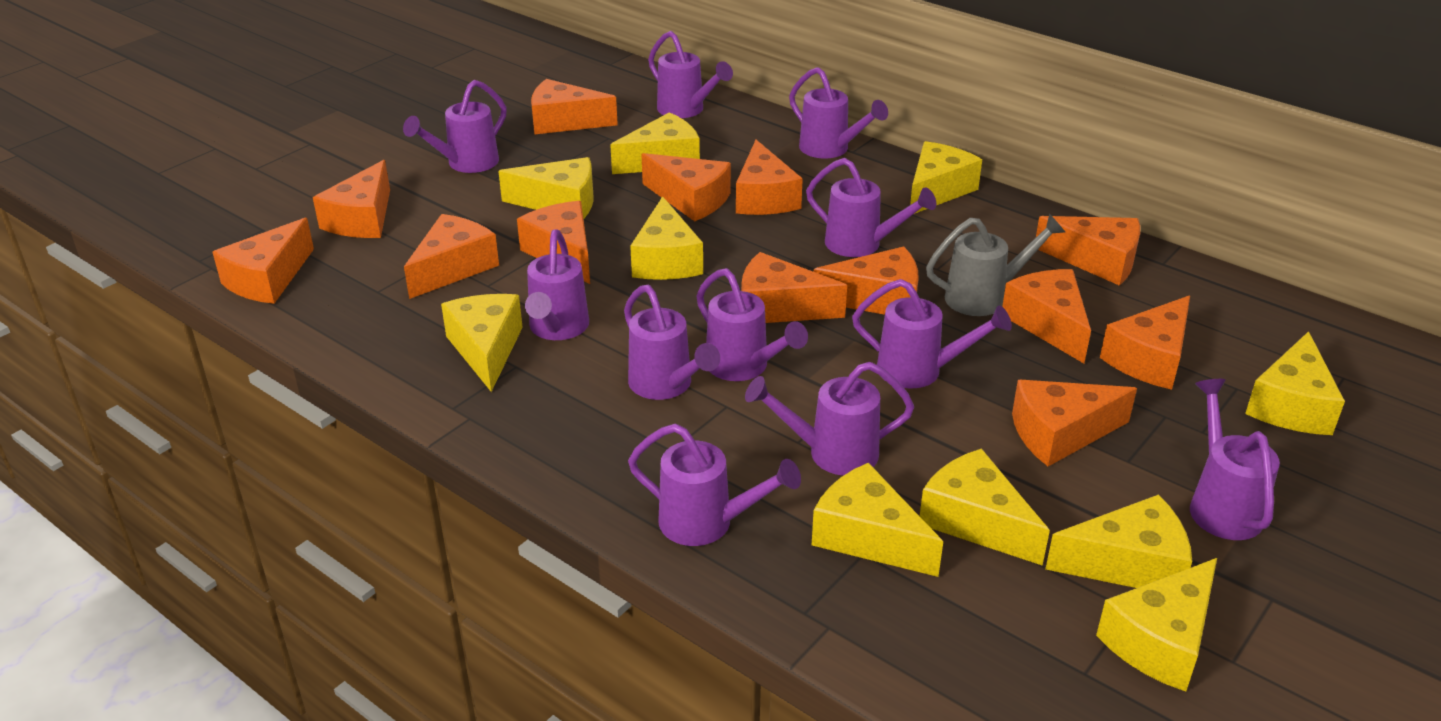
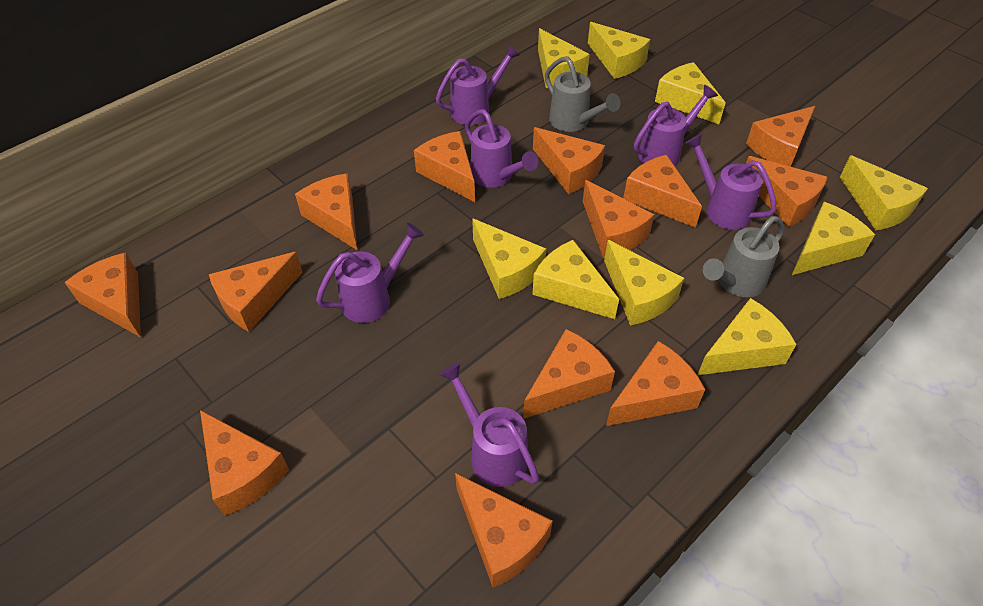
grey watering can: 1 -> 2
purple watering can: 11 -> 6
yellow cheese: 10 -> 9

